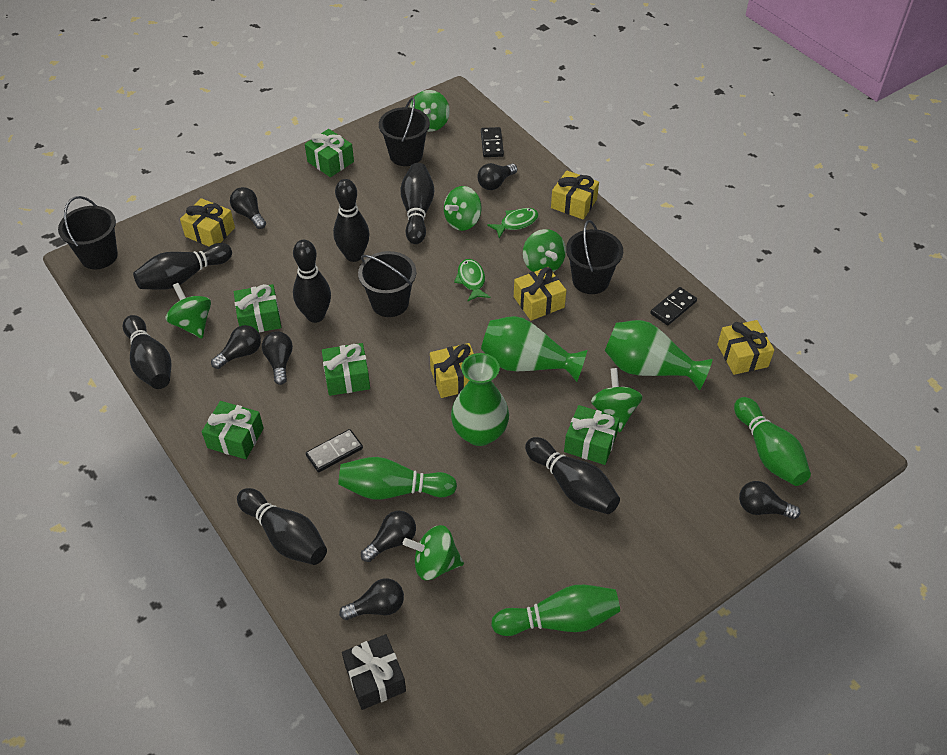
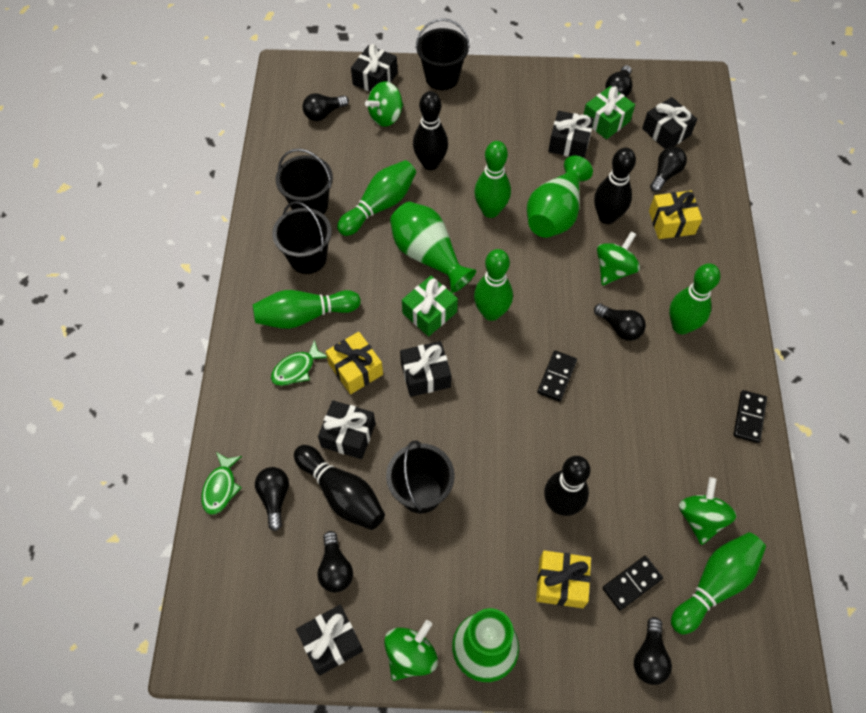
black bowling pin: 7 -> 4
black gift: 1 -> 6
green bowling pin: 3 -> 6
green gift: 5 -> 2
green spinning top: 6 -> 4
yellow gift: 5 -> 3

